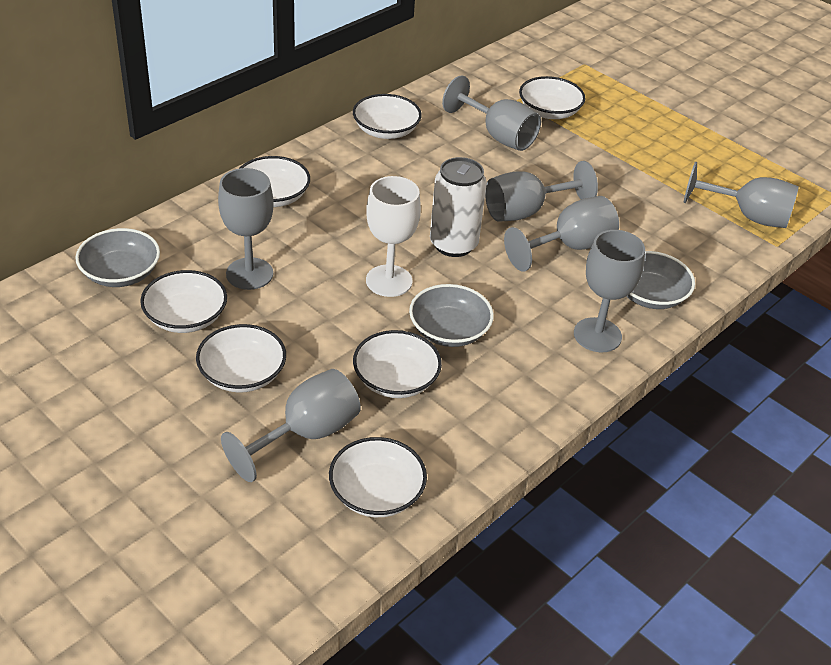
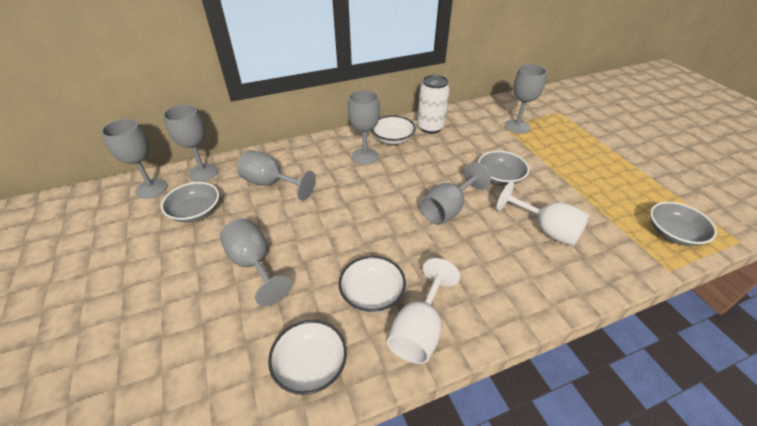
white bowl: 7 -> 3
white goblet: 1 -> 2

